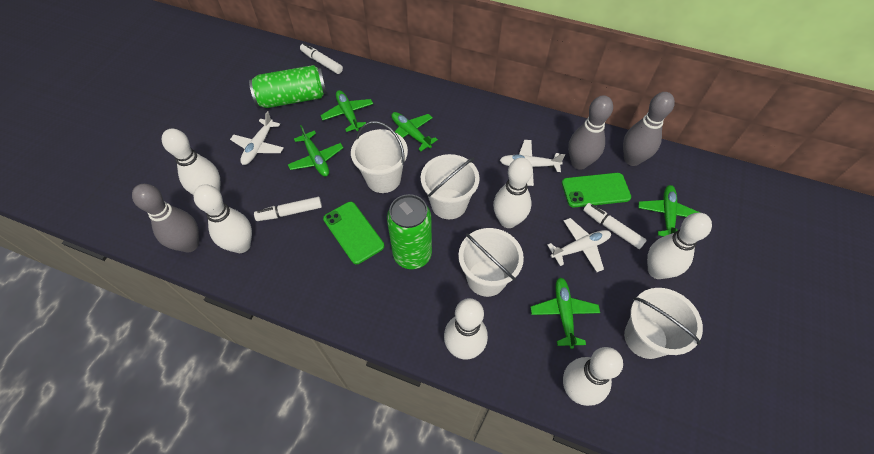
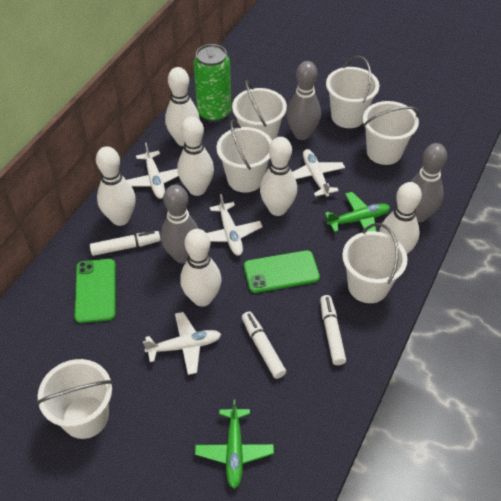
green can: 2 -> 1
green plane: 5 -> 2
white bucket: 4 -> 6
white plane: 3 -> 4

